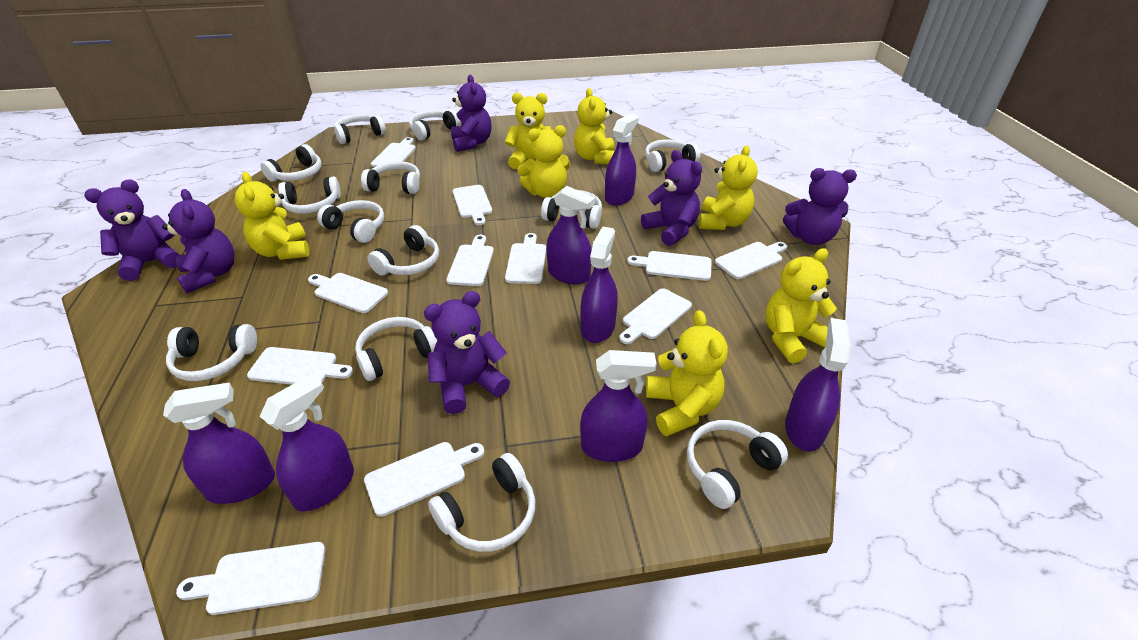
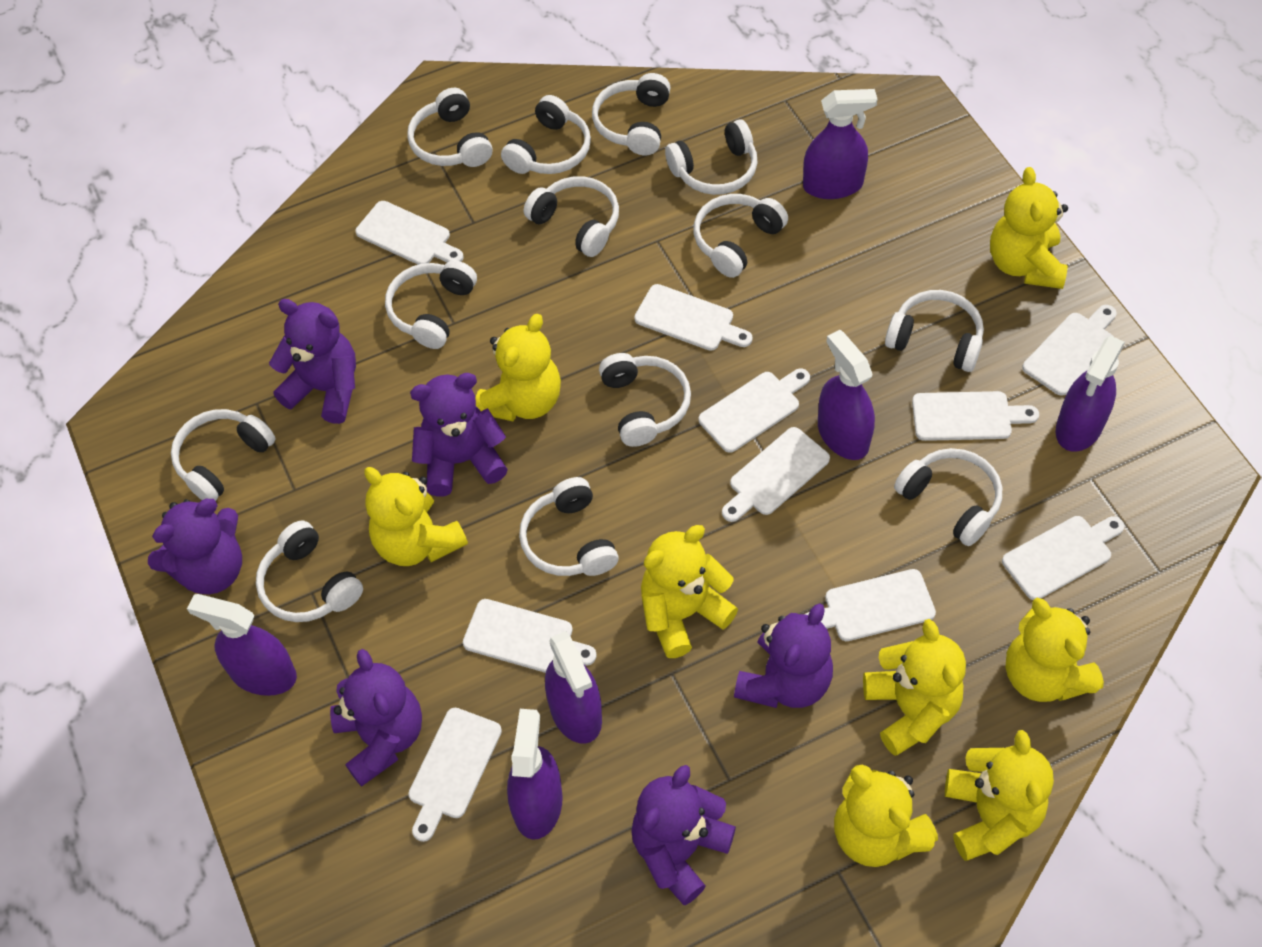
purple spray bottle: 7 -> 6
white cutting board: 11 -> 10
yellow teddy bear: 7 -> 8

